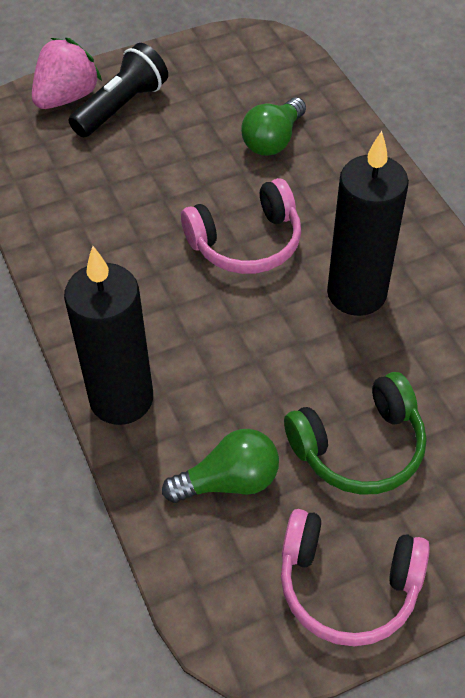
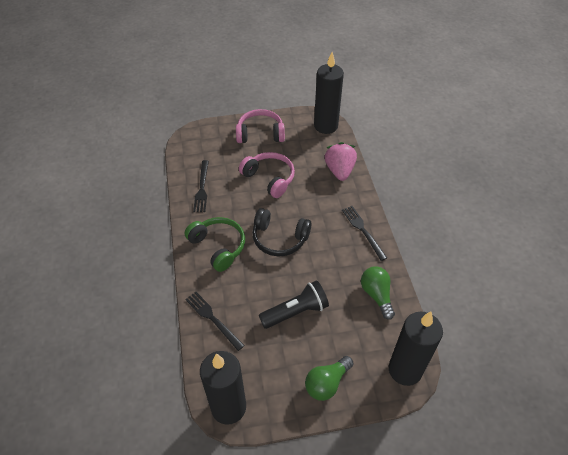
black candle: 2 -> 3
black fork: 0 -> 3
black headphones: 0 -> 1

